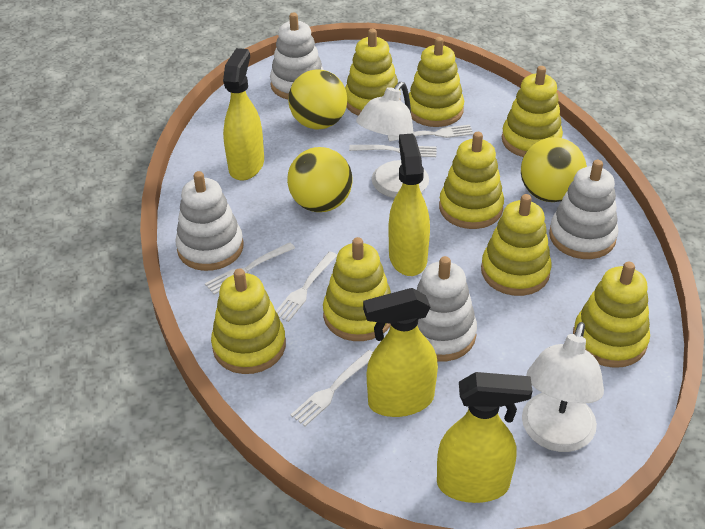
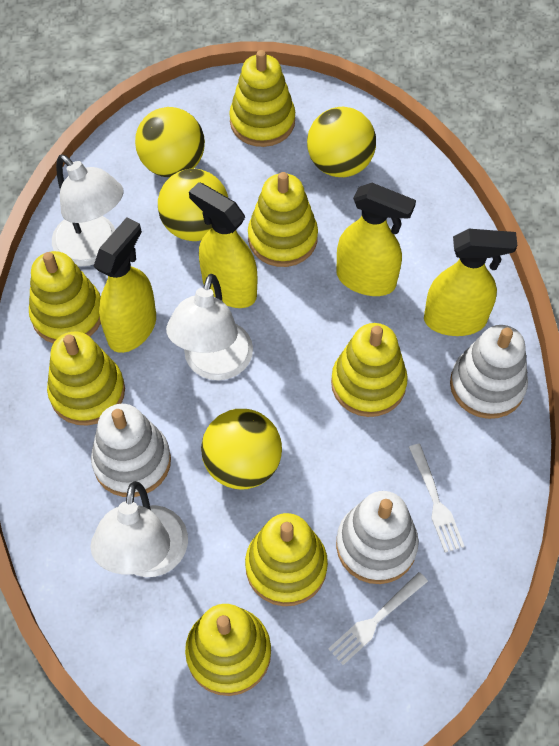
white fork: 5 -> 2
white lamp: 2 -> 3
white stacking toy: 4 -> 3
yellow ball: 3 -> 4
yellow stacking toy: 8 -> 7

